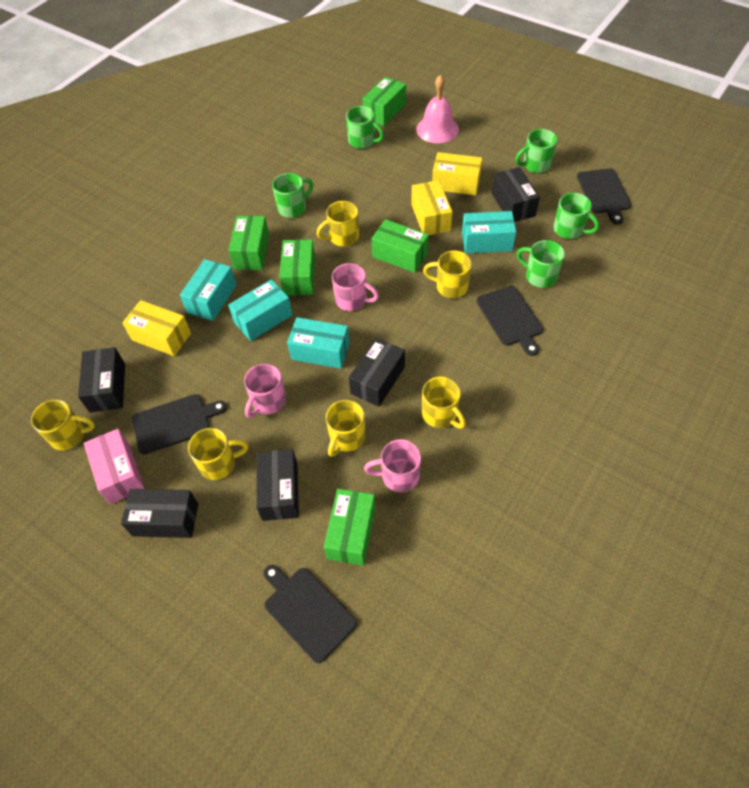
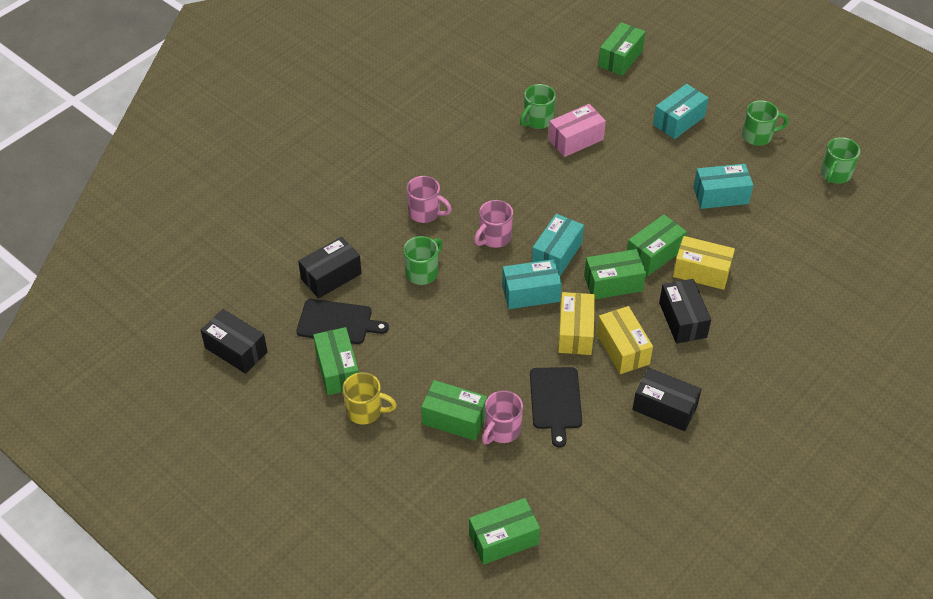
black box: 5 -> 4
black cutting board: 4 -> 2
green box: 5 -> 6
green mug: 5 -> 4
pink bell: 1 -> 0
yellow mug: 6 -> 1

